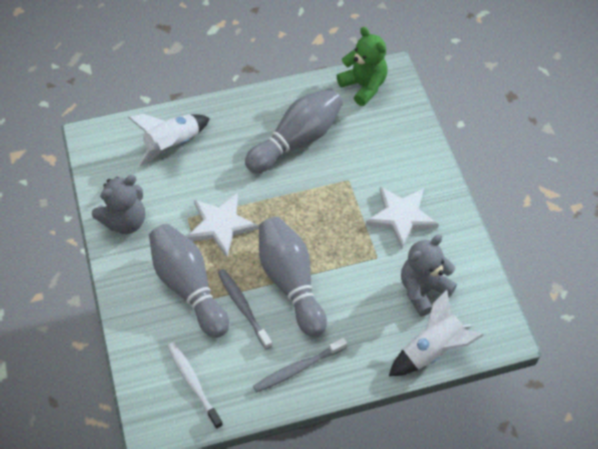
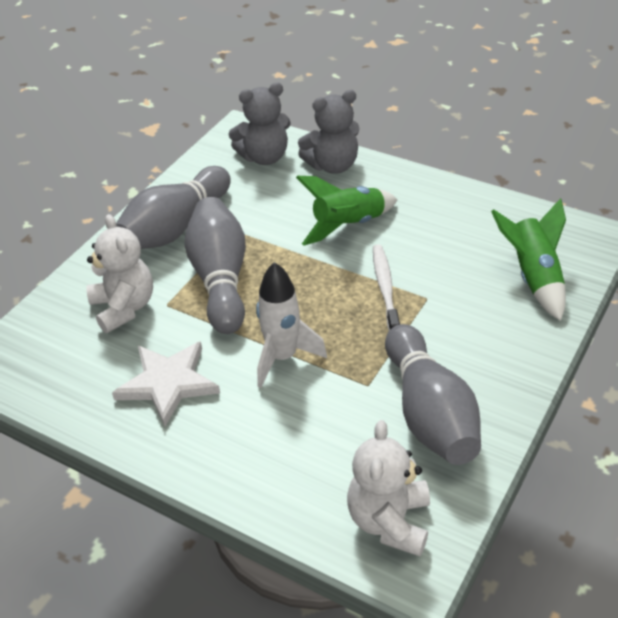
green rocket: 0 -> 2
green teddy bear: 1 -> 0
grey toothbrush: 2 -> 0
white rocket: 2 -> 1
white star: 2 -> 1
white teddy bear: 0 -> 2

